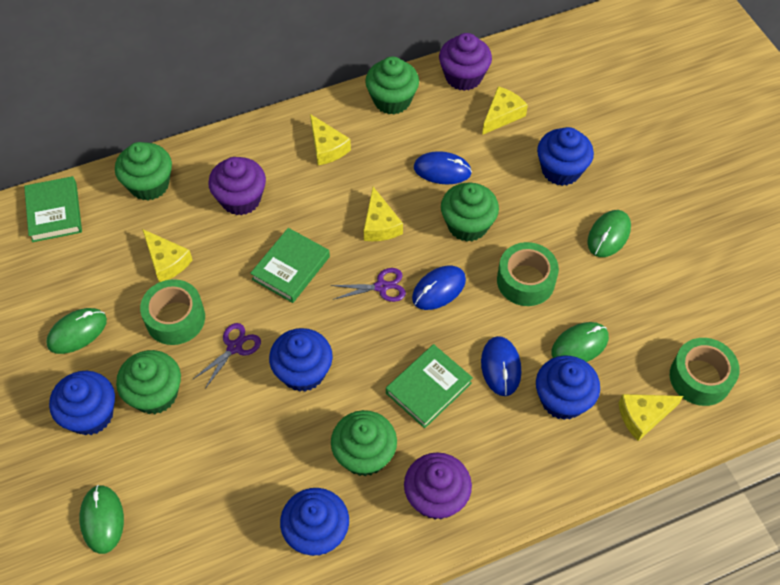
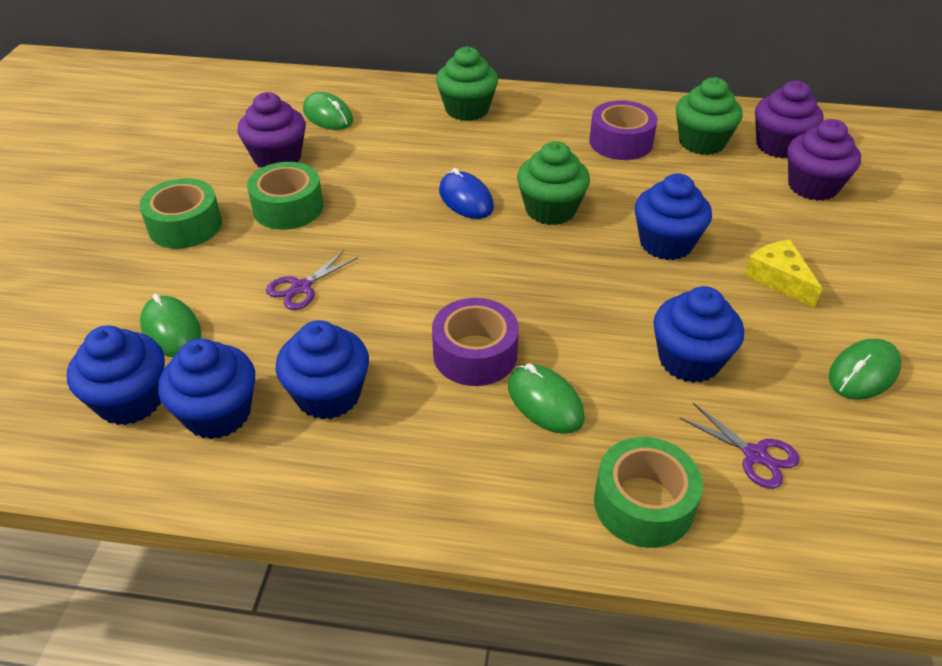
blue mouse: 3 -> 1
green book: 3 -> 0
green cupcake: 5 -> 3
purple tape: 0 -> 2
yellow cheese: 5 -> 1

